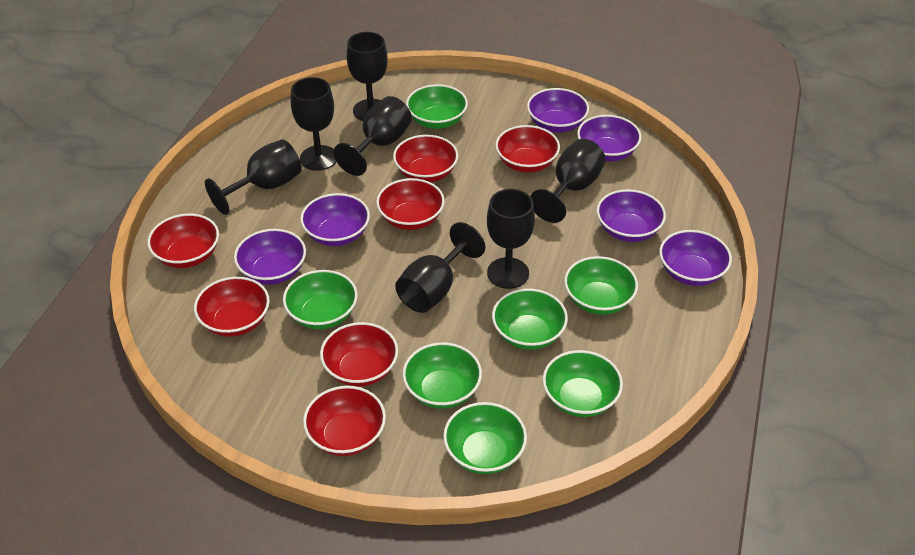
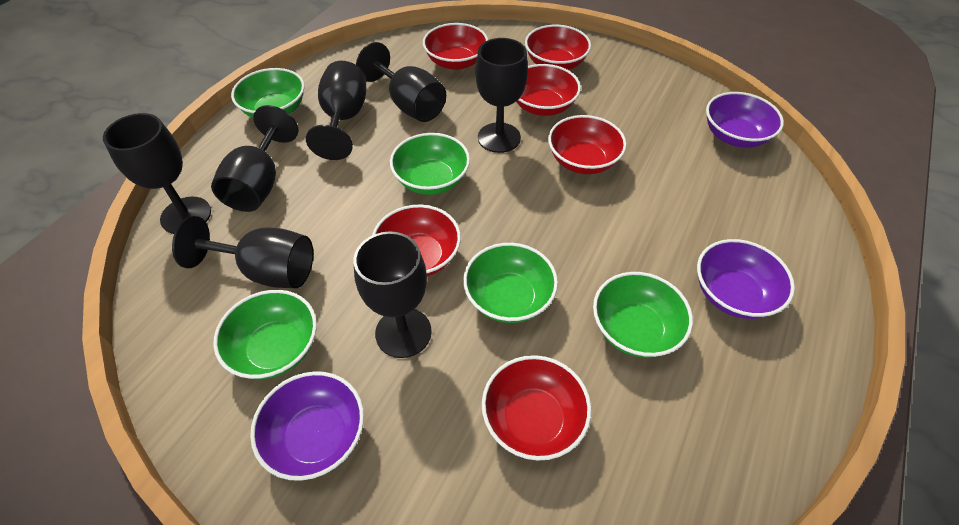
green bowl: 7 -> 5
purple bowl: 6 -> 3
red bowl: 7 -> 6

